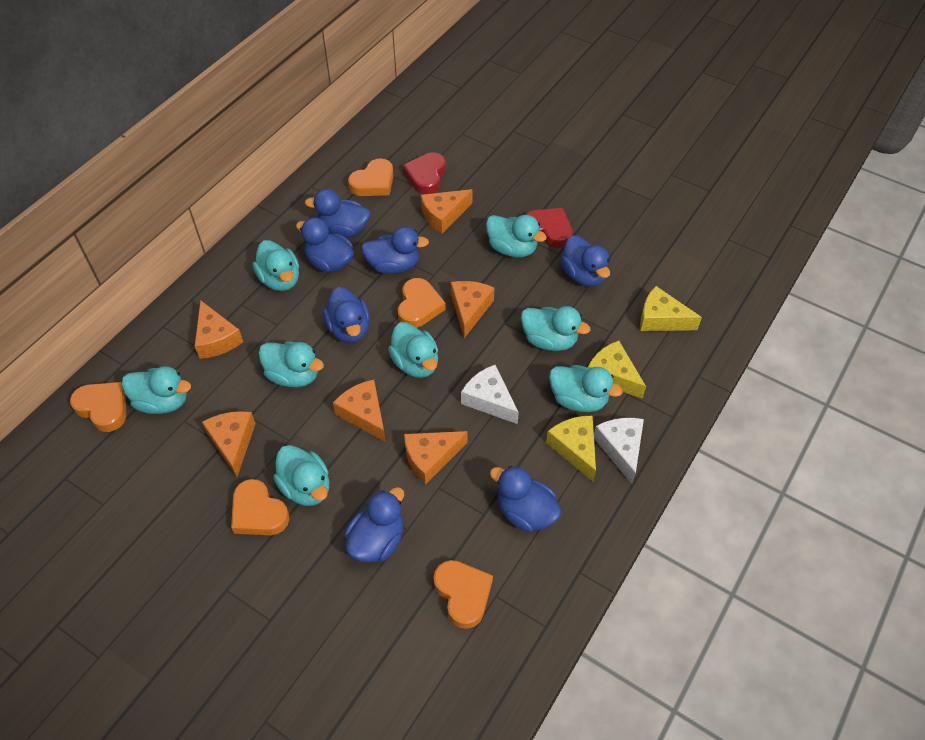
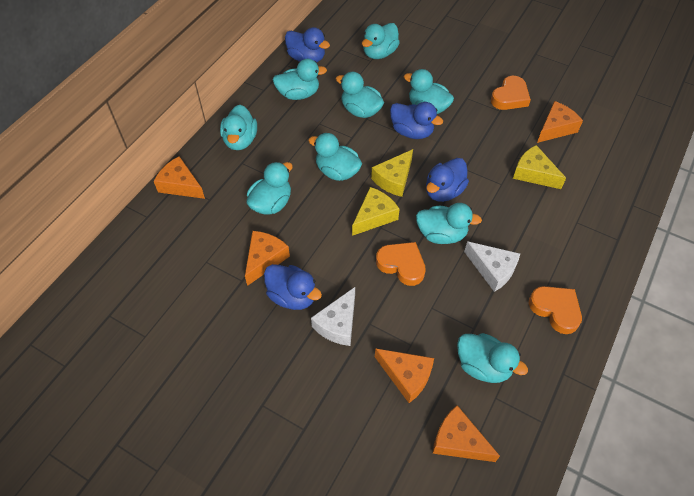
blue duck: 7 -> 4
orange cheese: 6 -> 5
orange heart: 5 -> 3
red heart: 2 -> 0
turquoise duck: 8 -> 9

